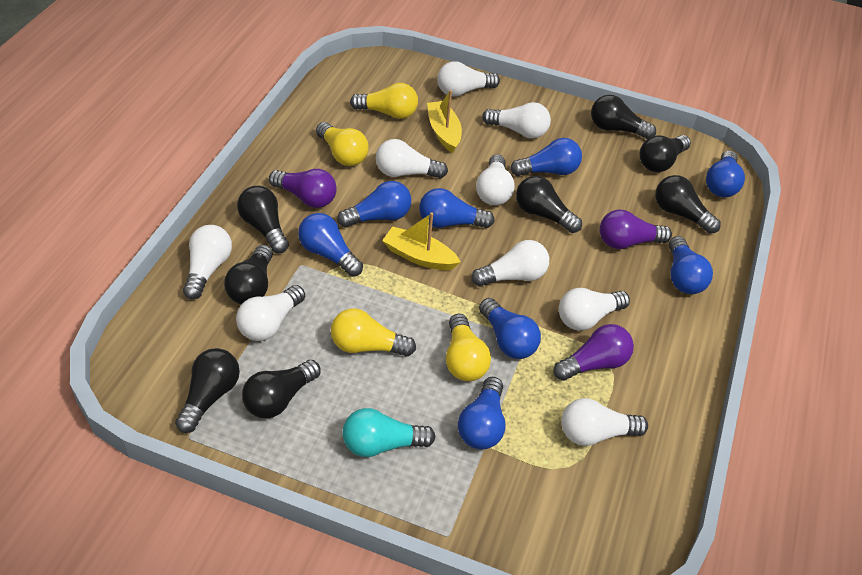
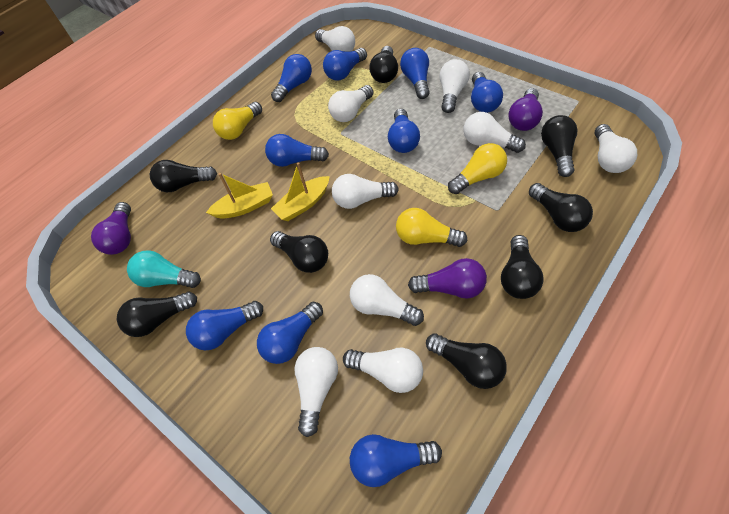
blue light bulb: 8 -> 9
yellow light bulb: 4 -> 3

